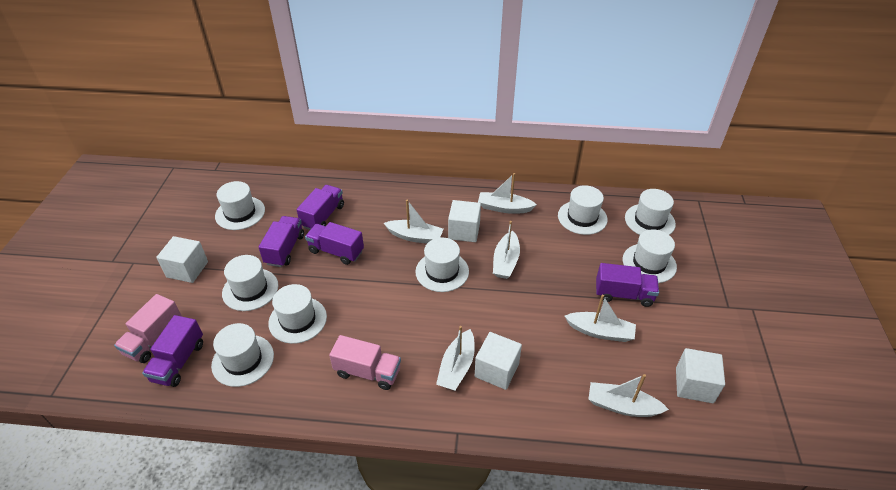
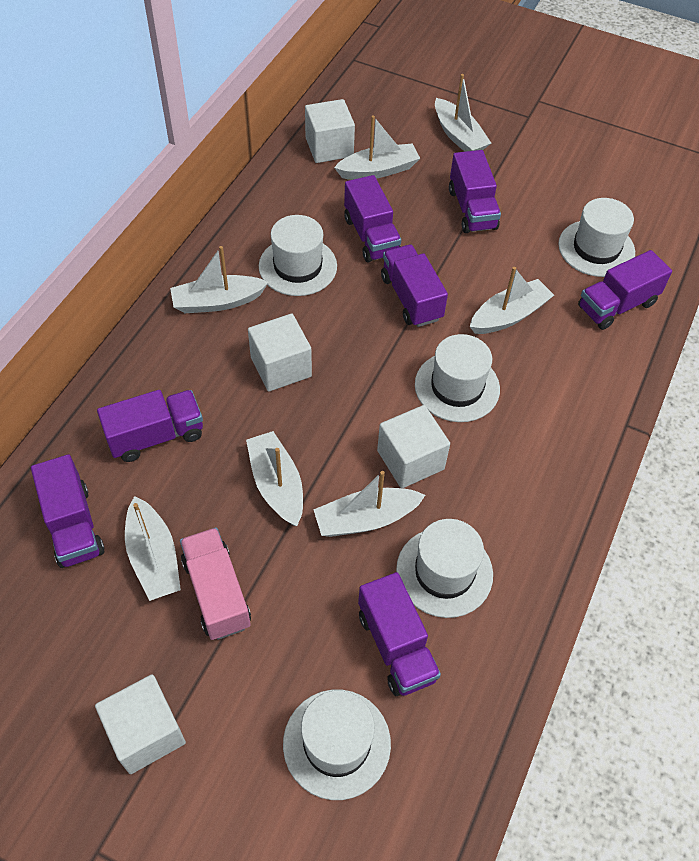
pink truck: 2 -> 1
purple truck: 5 -> 7
white boat: 6 -> 7
white hat: 8 -> 5

